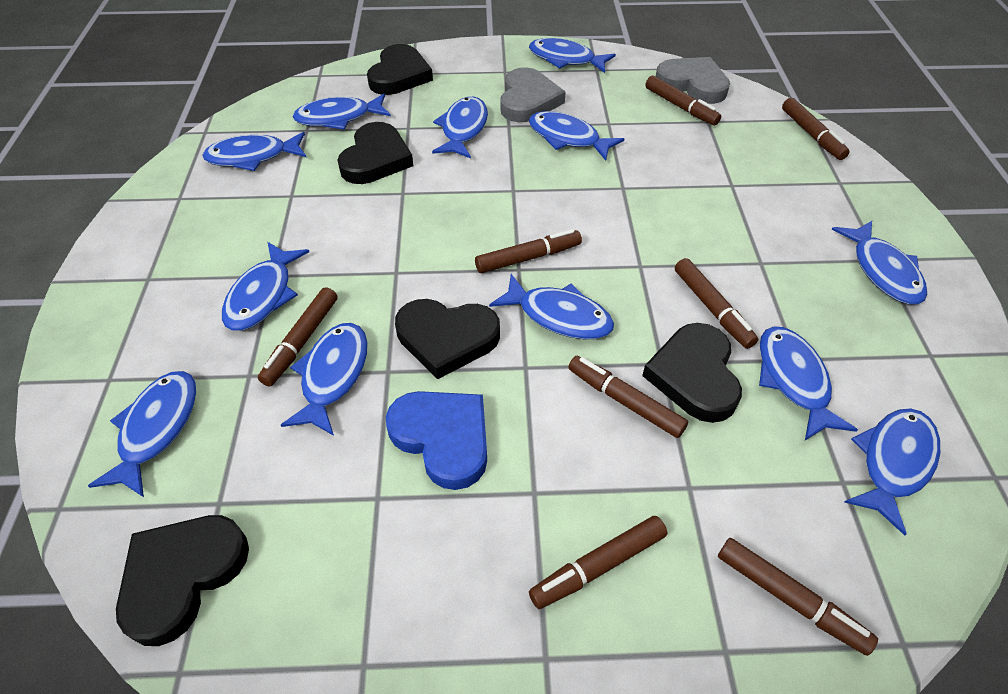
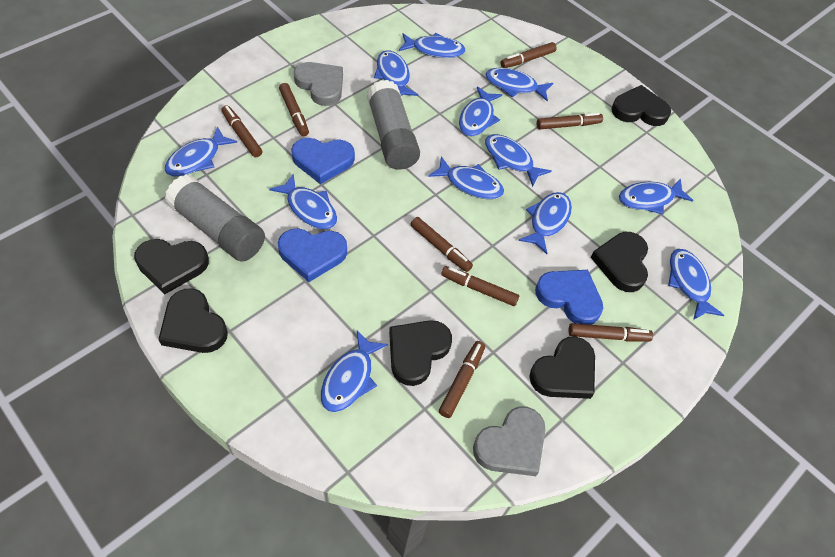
black heart: 5 -> 6
blue heart: 1 -> 3
grey glue stick: 0 -> 2

